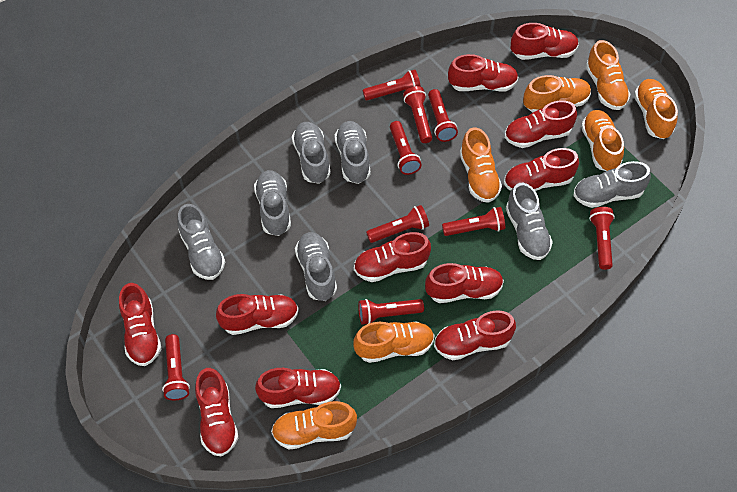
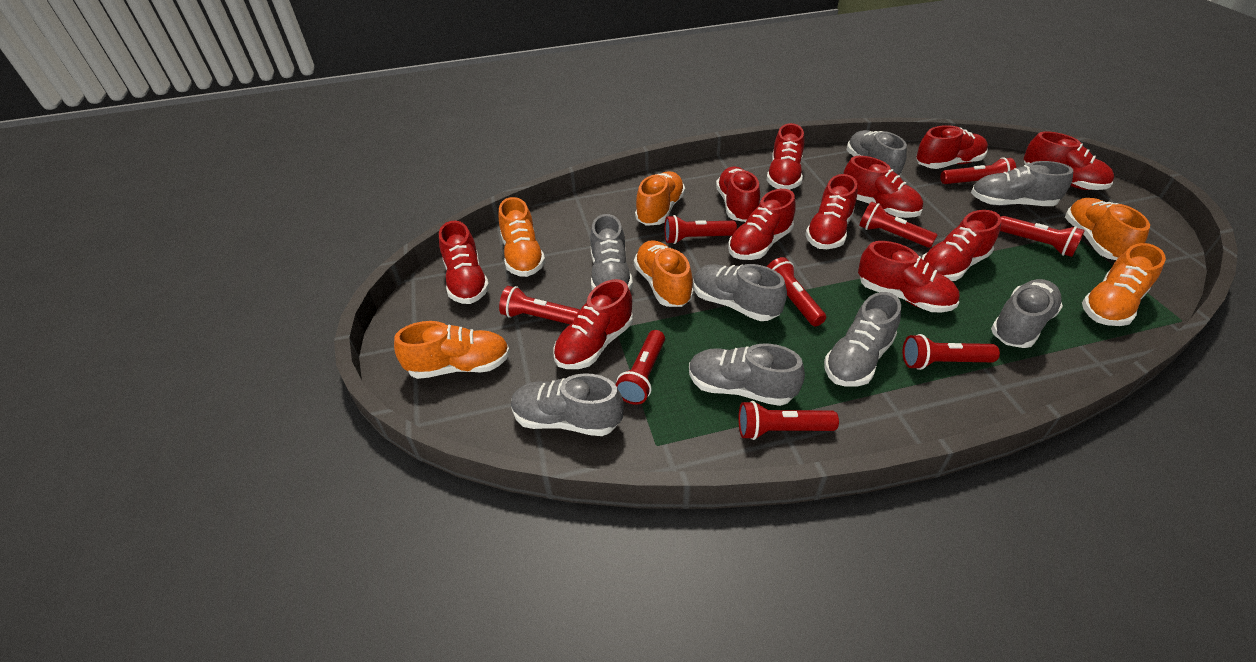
grey shoe: 7 -> 8
orange shoe: 7 -> 6

